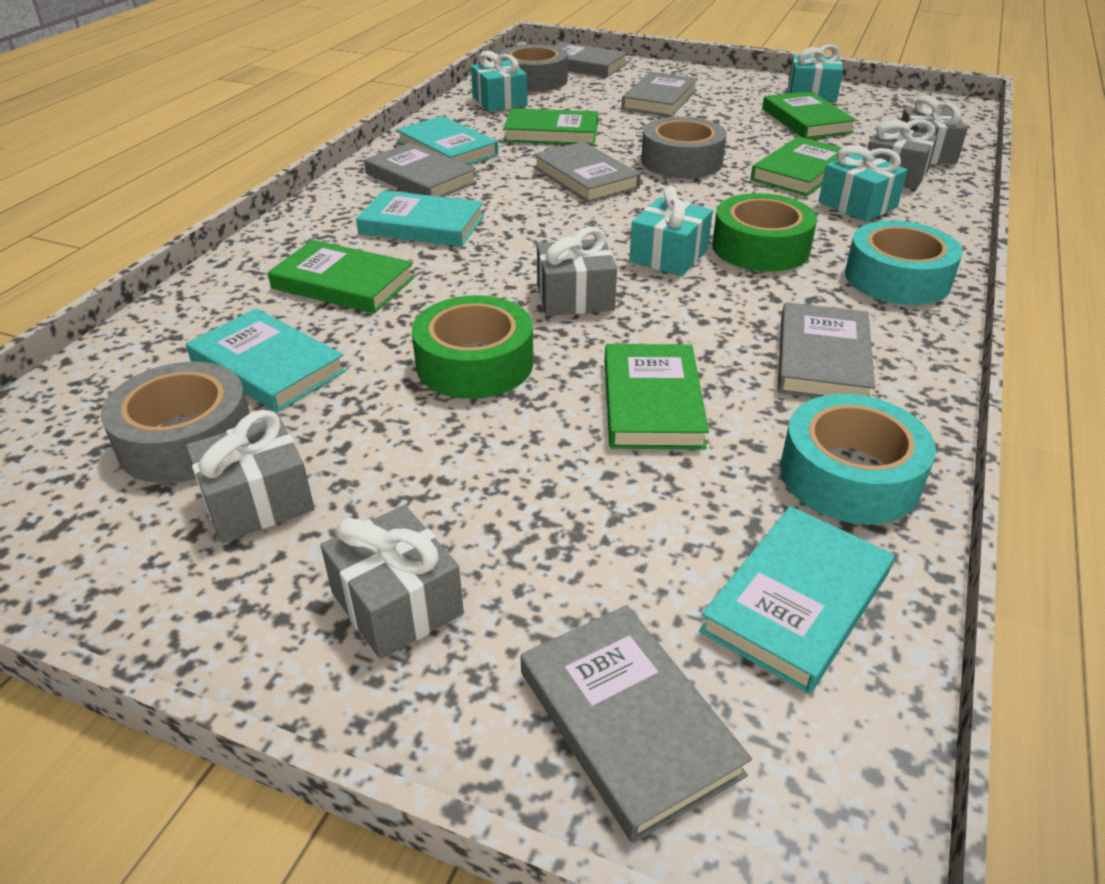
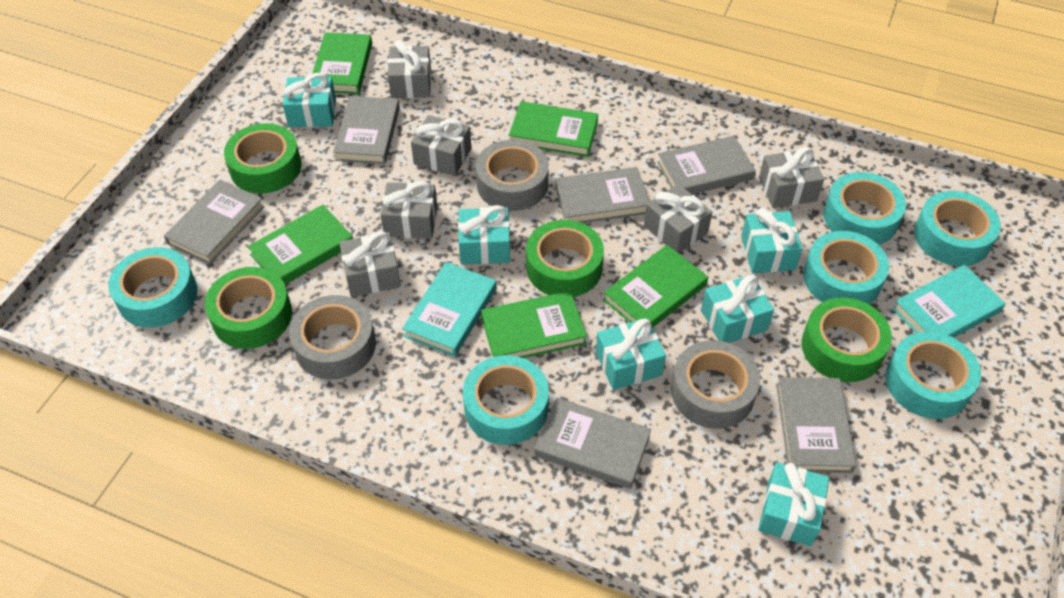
green tape: 2 -> 4
grey gift: 5 -> 6
turquoise book: 4 -> 2
turquoise gift: 4 -> 6
turquoise tape: 2 -> 6

